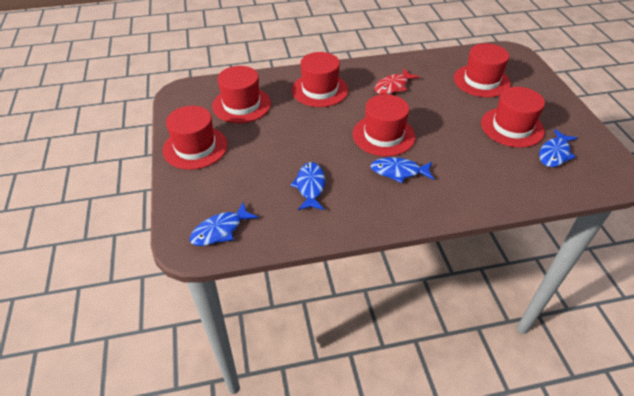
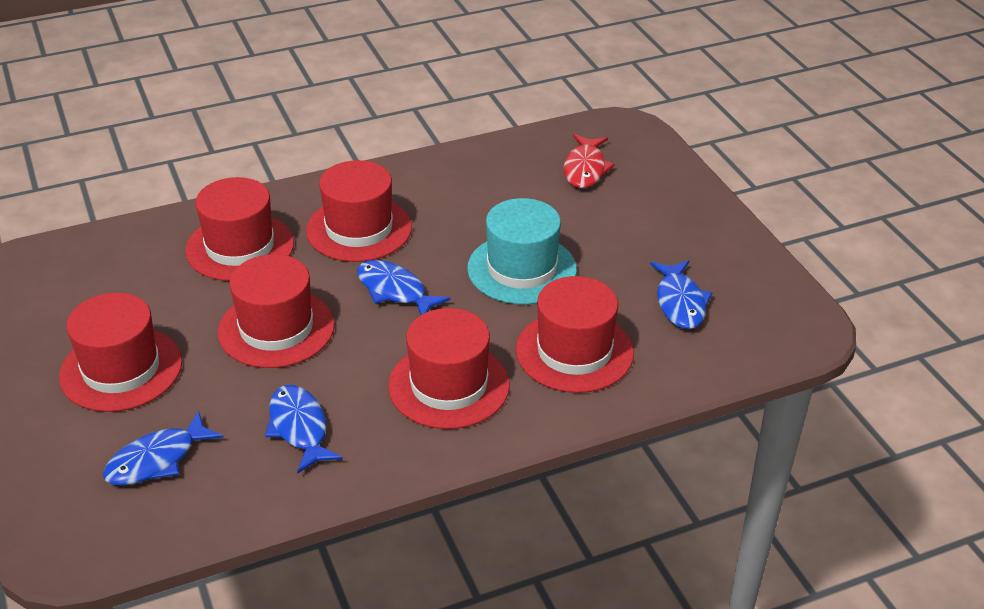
turquoise hat: 0 -> 1

